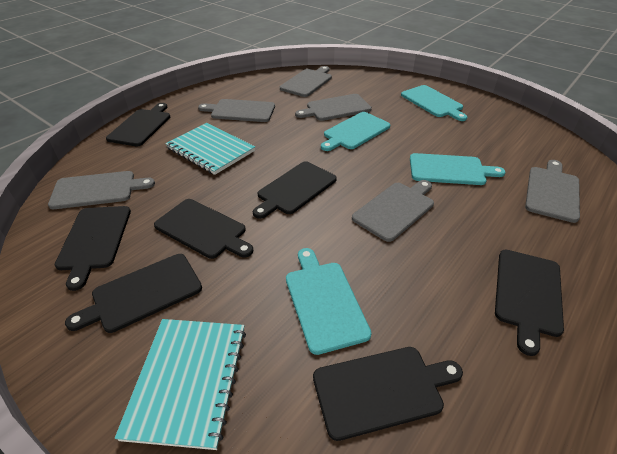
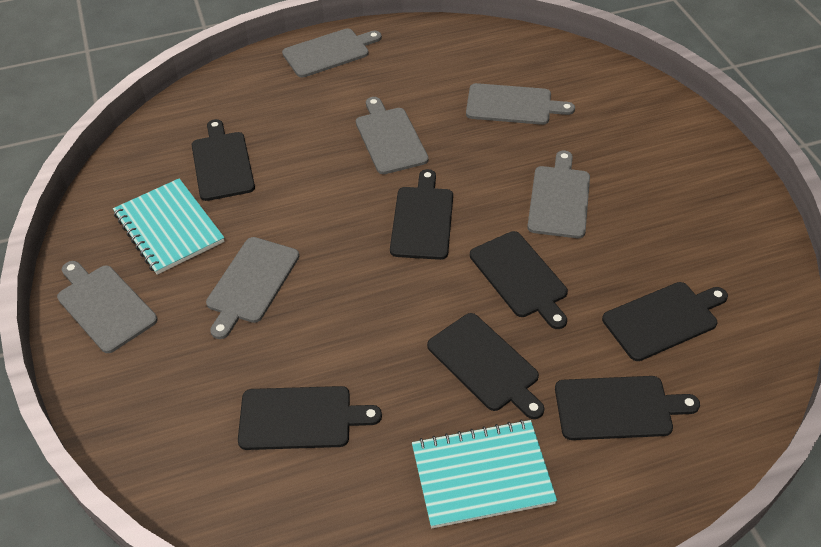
turquoise cutting board: 4 -> 0

